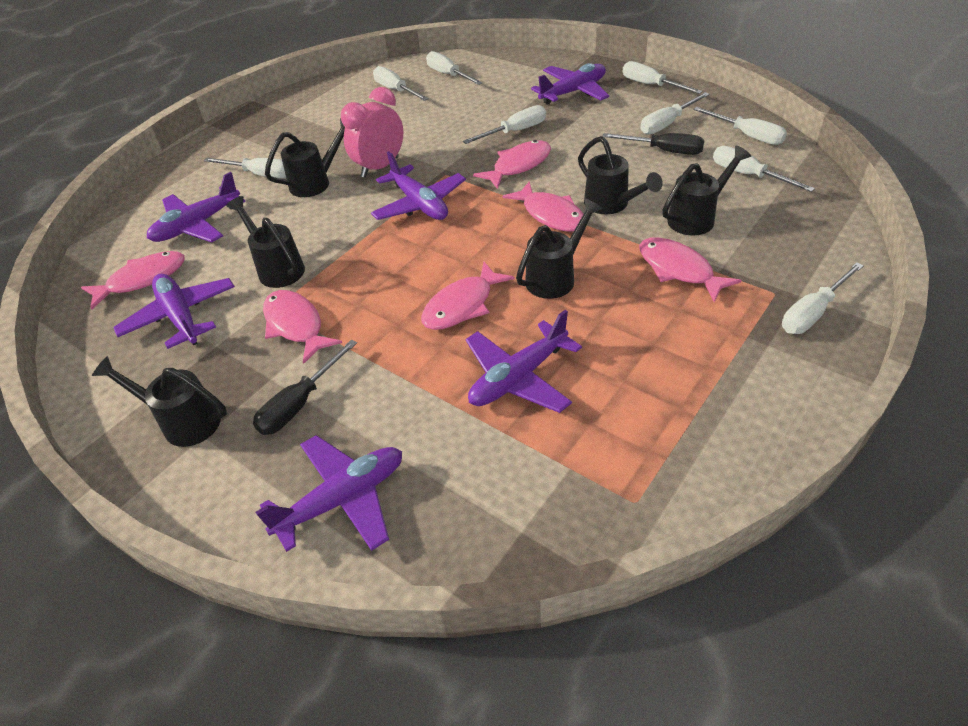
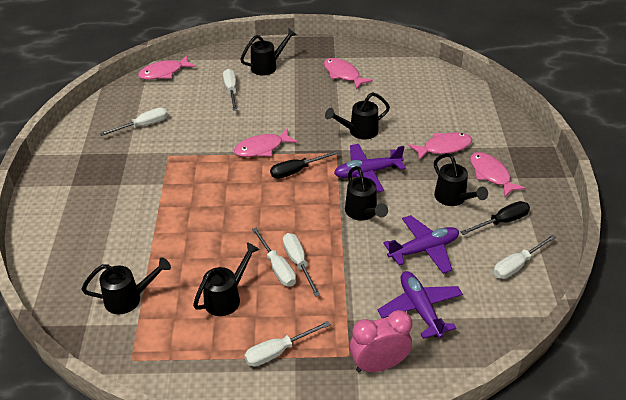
pink fish: 6 -> 5
purple plane: 6 -> 3
white screwdriver: 9 -> 6

